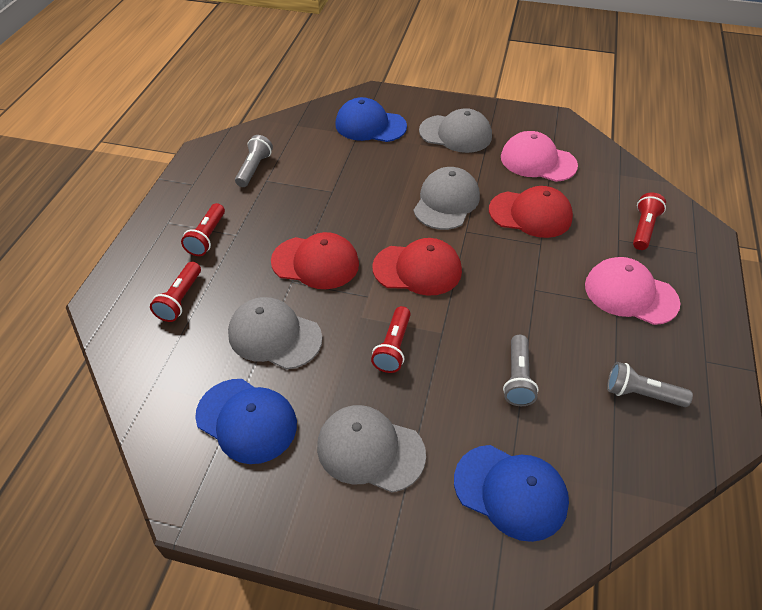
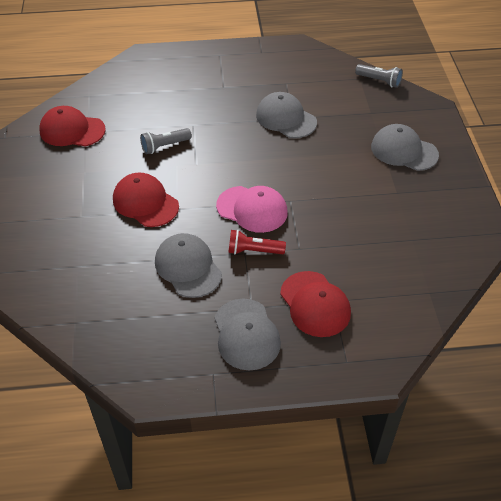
blue cap: 3 -> 0
grey flashlight: 3 -> 2
pink cap: 2 -> 1
red flashlight: 4 -> 1

